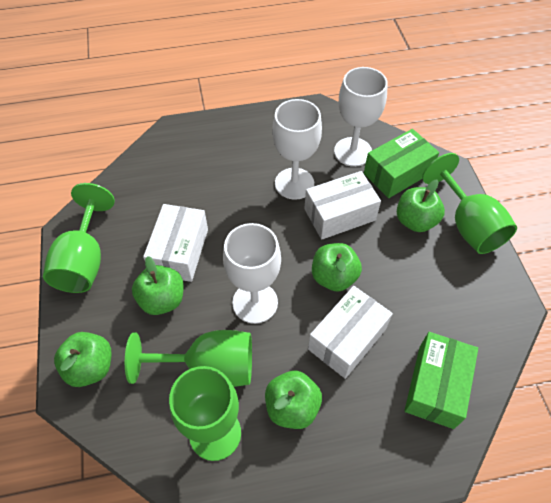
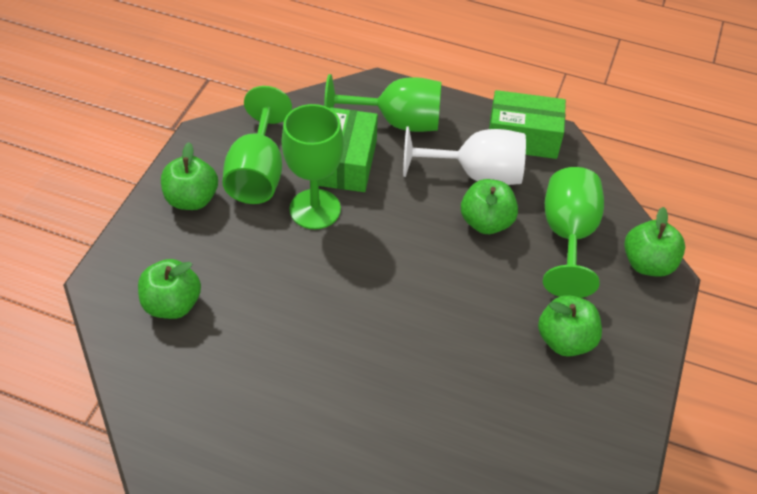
white box: 3 -> 0
white goblet: 3 -> 1

